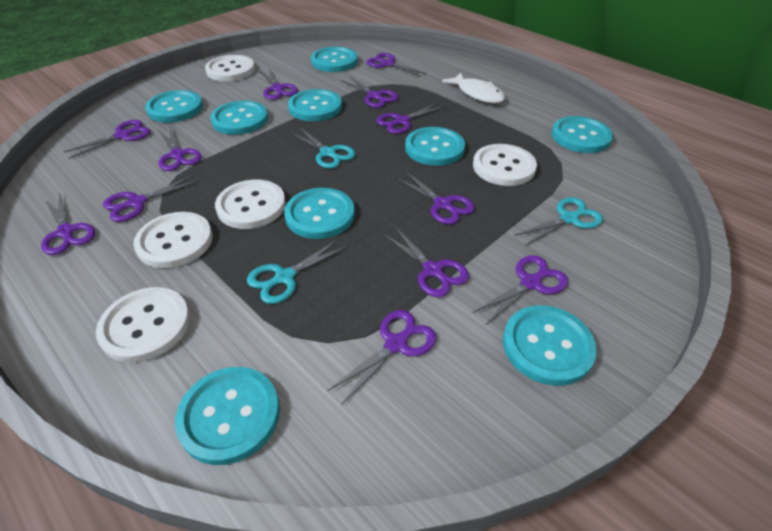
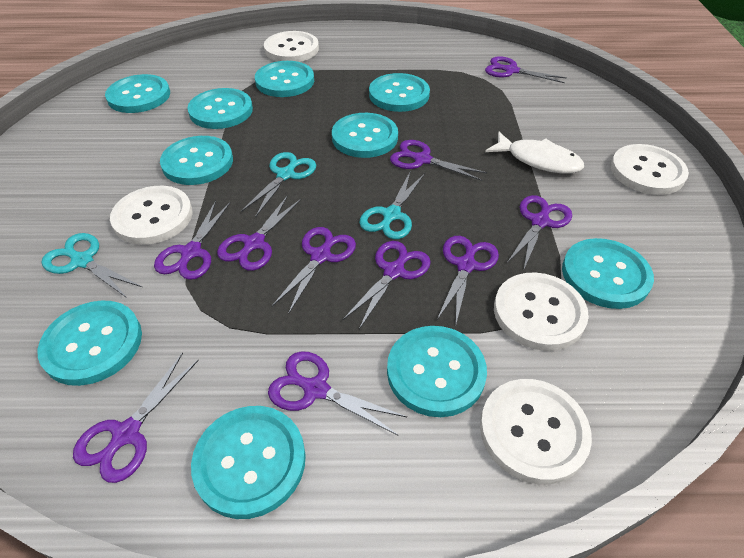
purple scissors: 12 -> 10
turquoise button: 9 -> 10

